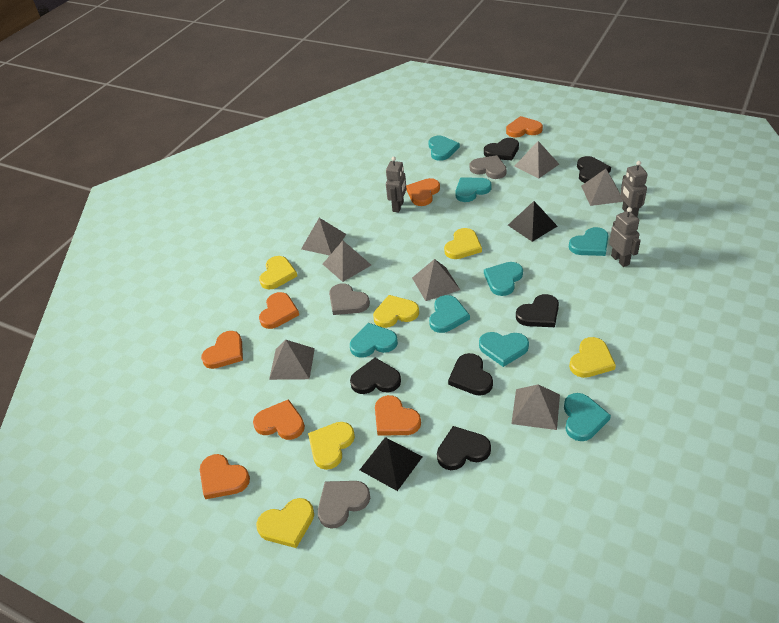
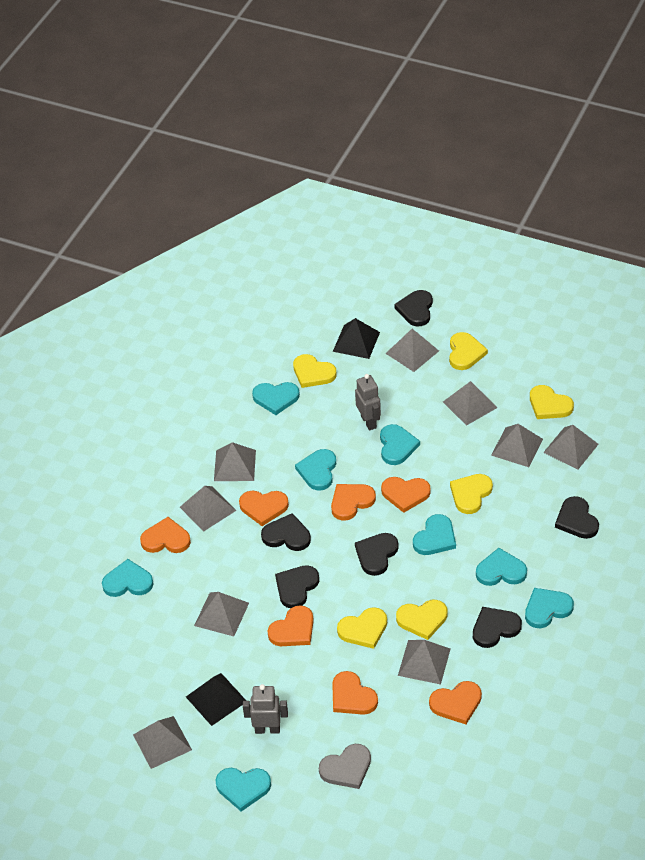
grey heart: 3 -> 1
grey pyramid: 7 -> 9
grey robot: 3 -> 2

